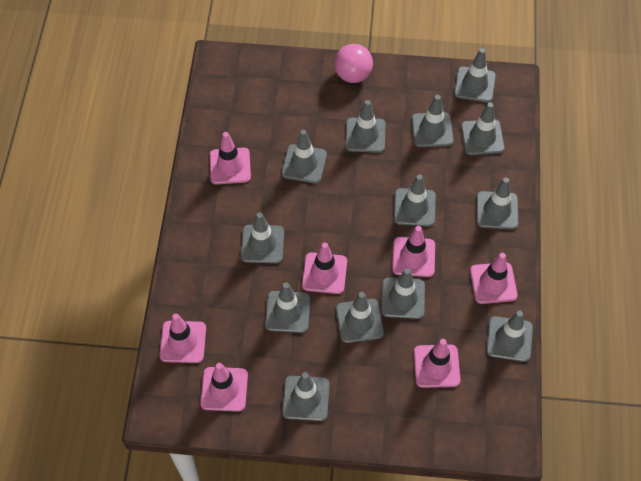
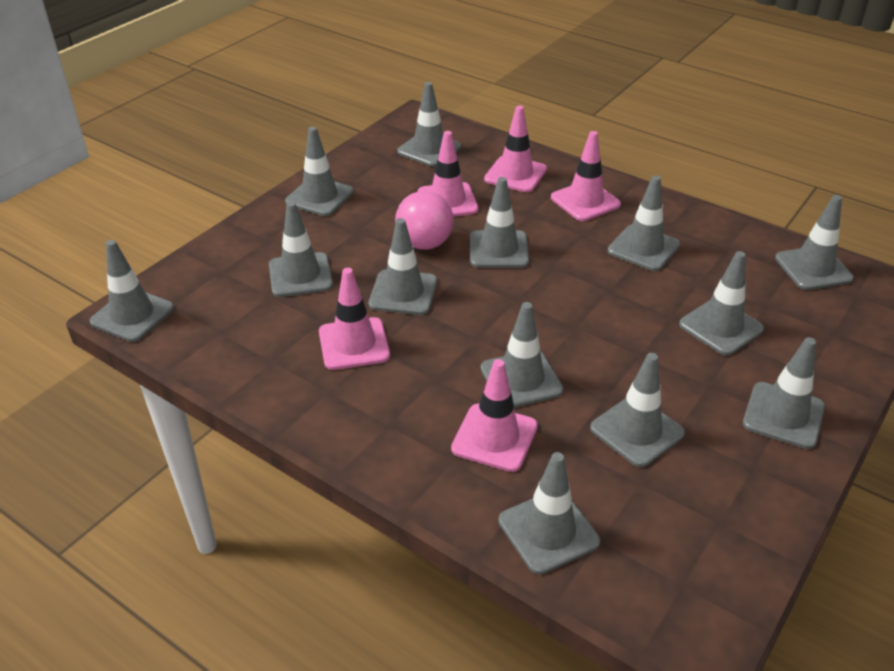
pink traffic cone: 7 -> 5

